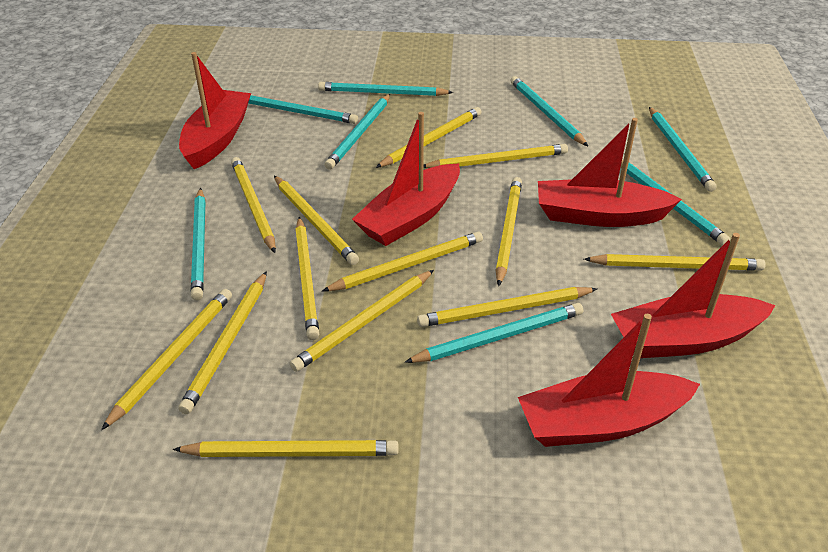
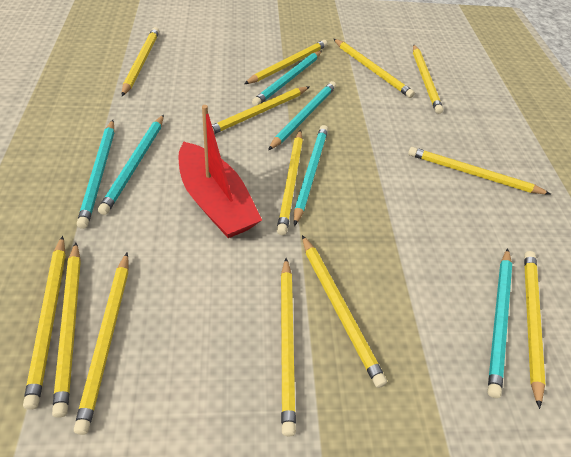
red boat: 5 -> 1
turquoise pencil: 8 -> 6

